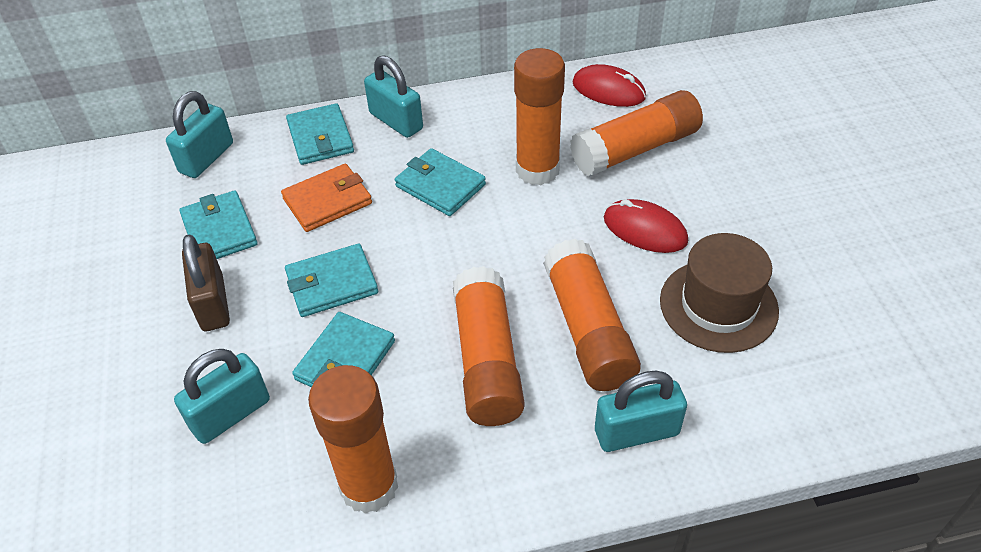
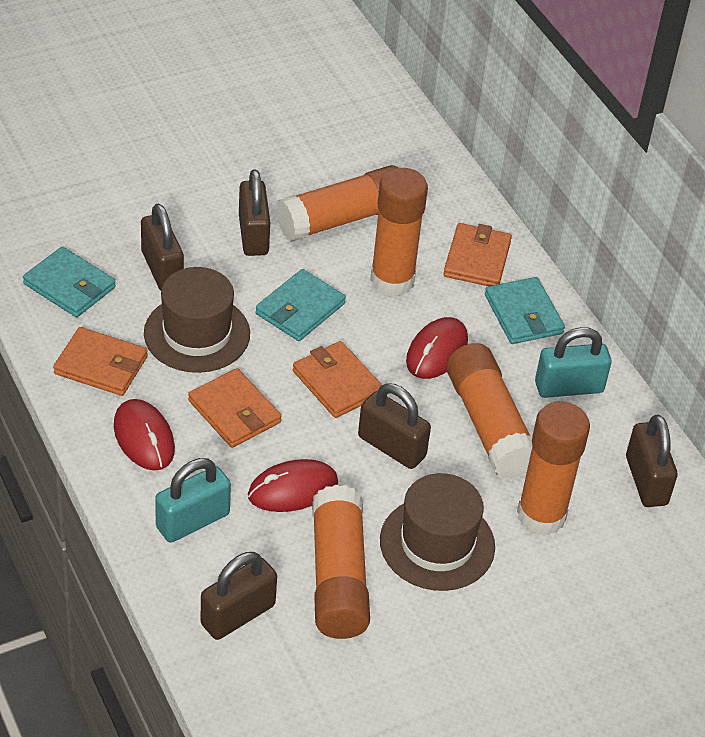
brown hat: 1 -> 2
brown padlock: 1 -> 5
orange wallet: 1 -> 4
red mouse: 2 -> 3
turquoise padlock: 4 -> 2
turquoise wallet: 5 -> 3

